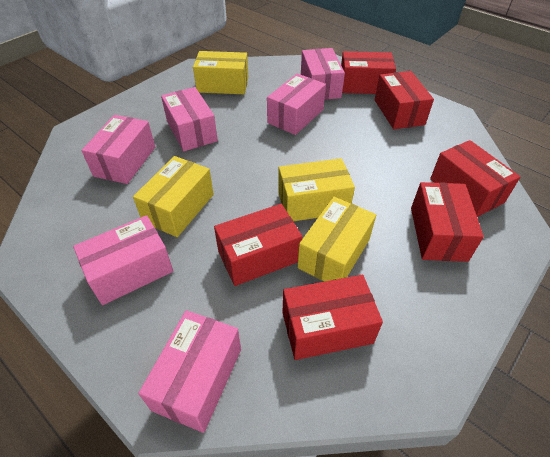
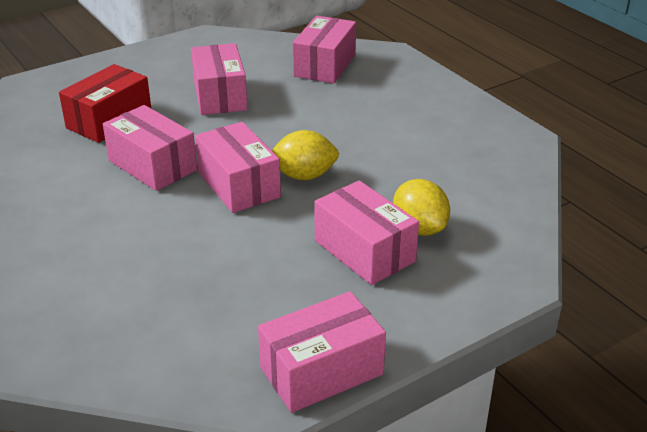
red box: 6 -> 1
yellow box: 4 -> 0
yellow lemon: 0 -> 2

